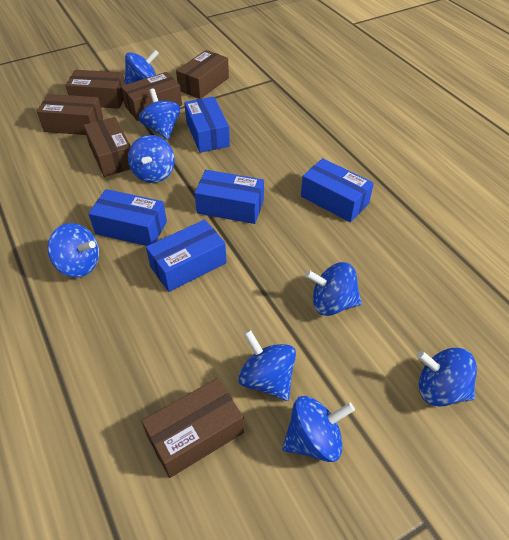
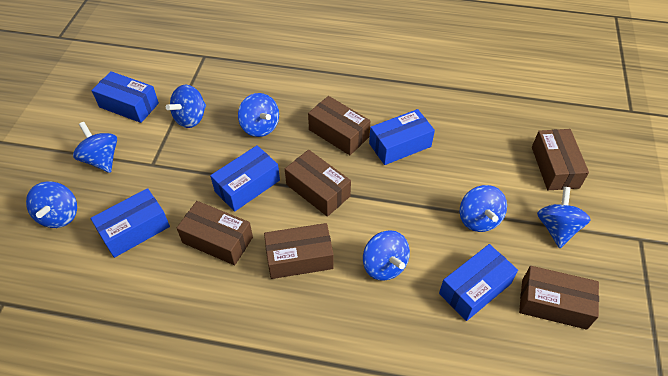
blue spinning top: 8 -> 7

